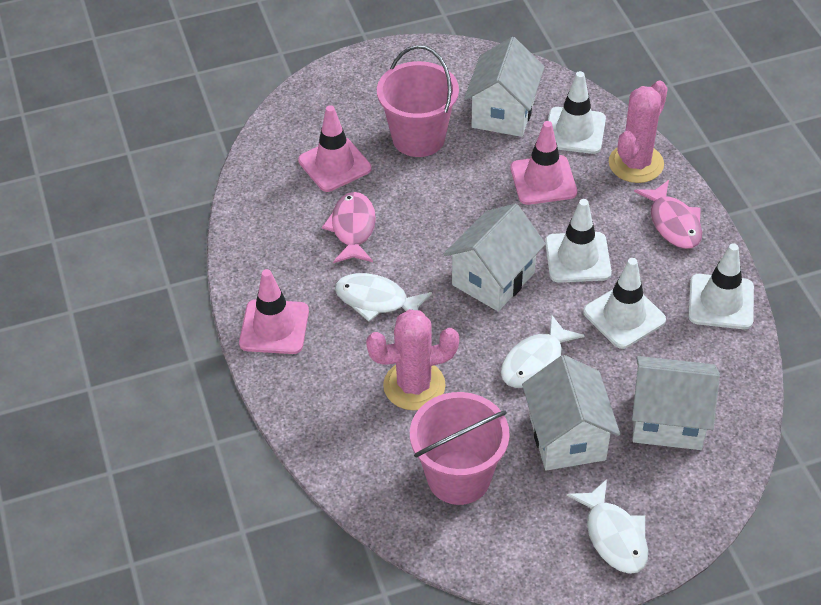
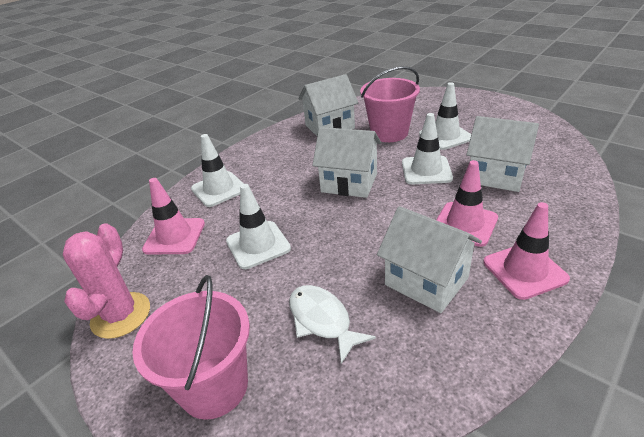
pink cactus: 2 -> 1
pink fish: 2 -> 0
white fish: 3 -> 1

